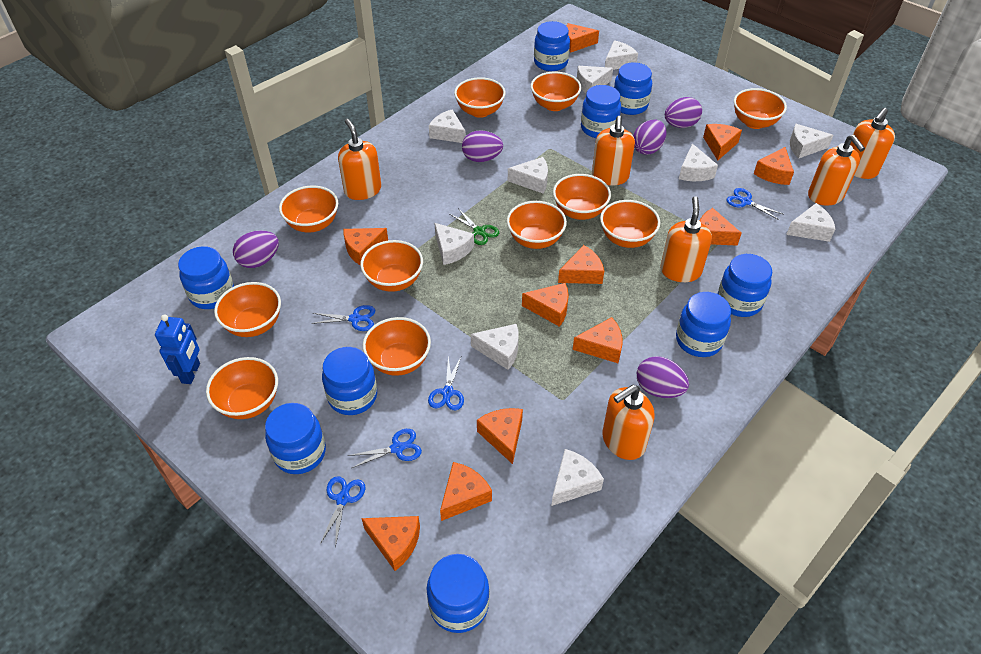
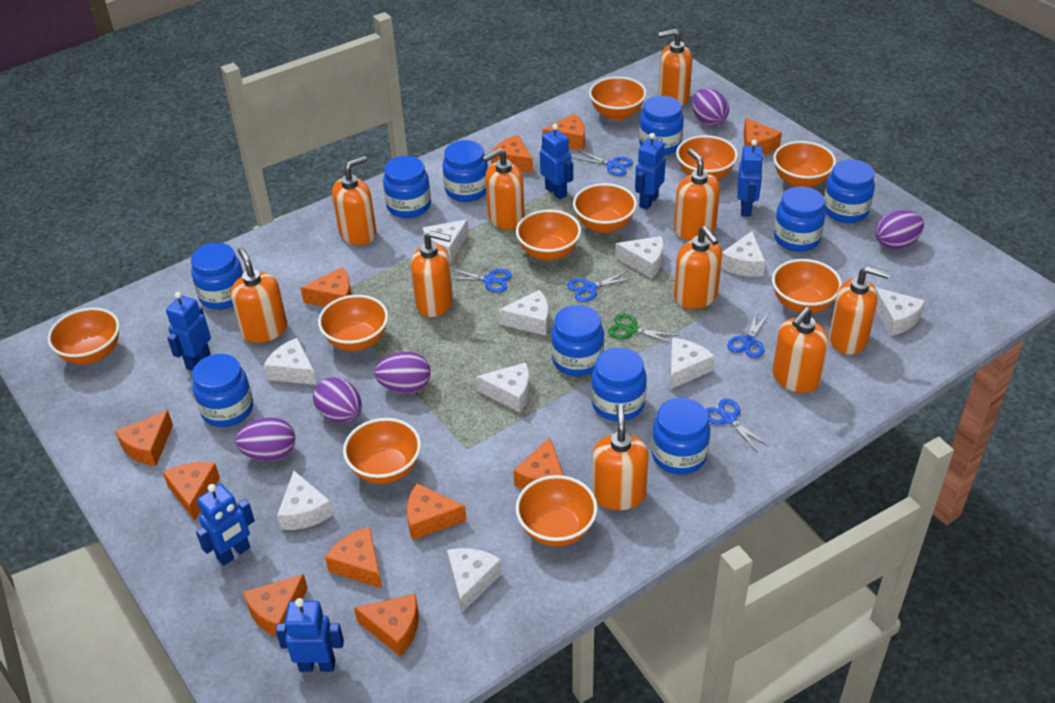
blue jar: 9 -> 10
blue robot: 1 -> 6
orange bowl: 11 -> 10
orange soap dispenser: 6 -> 10

